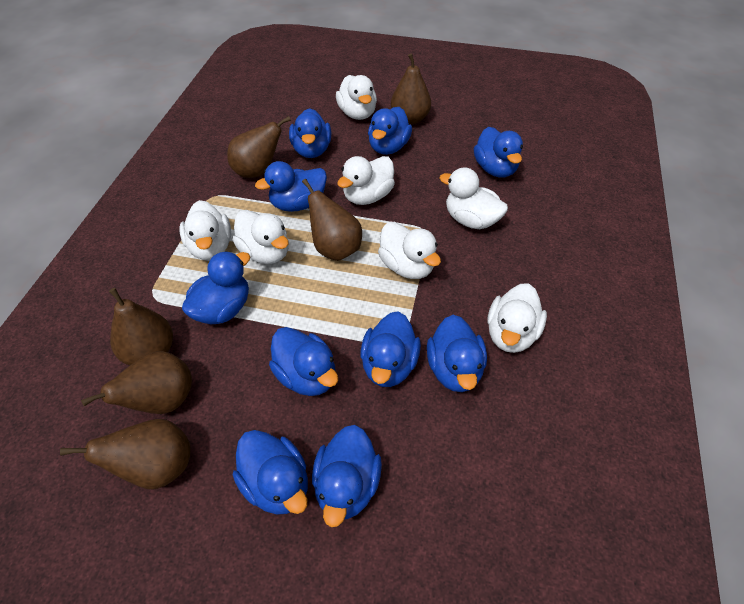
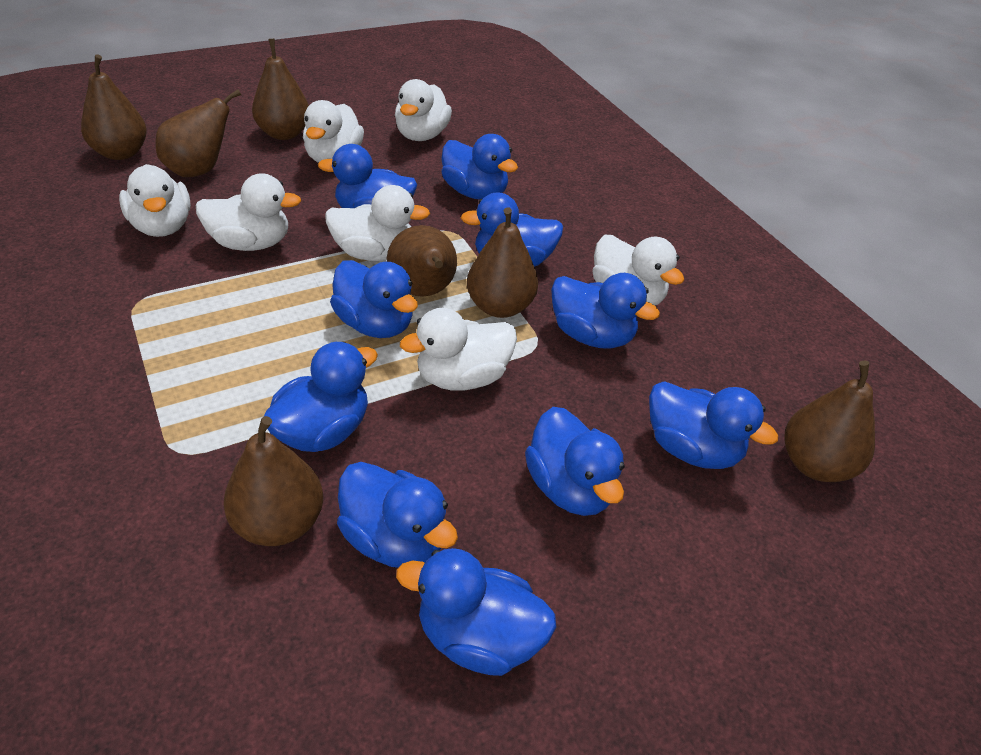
brown pear: 6 -> 7

